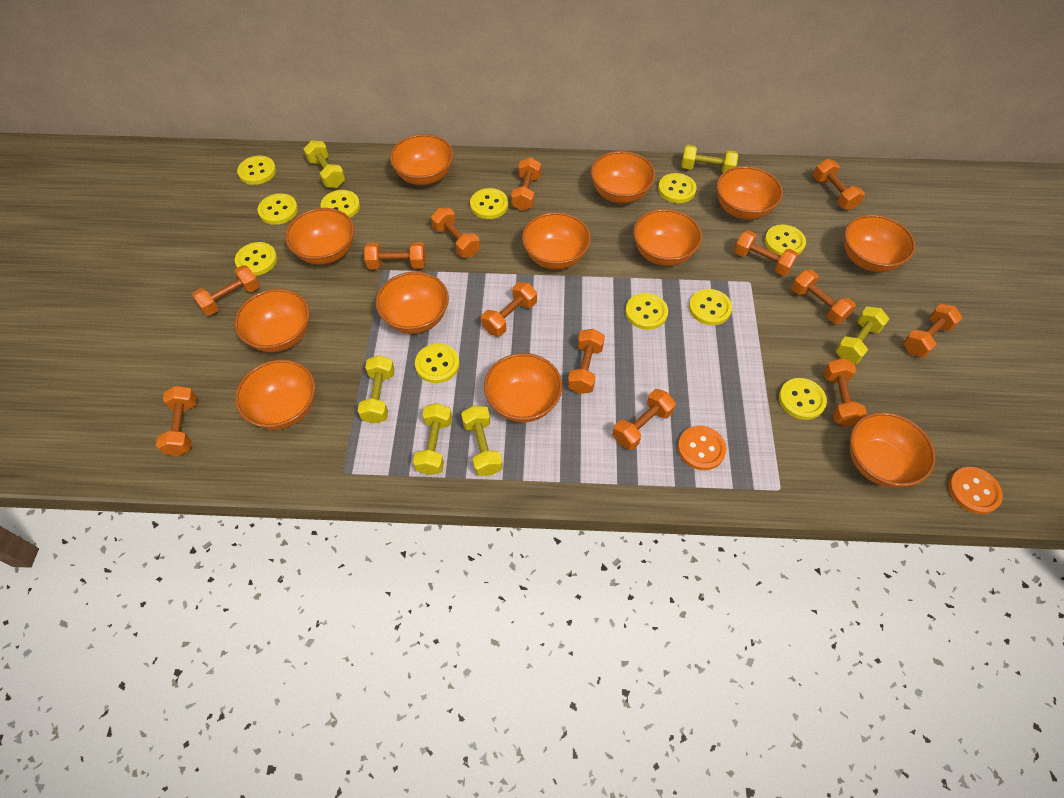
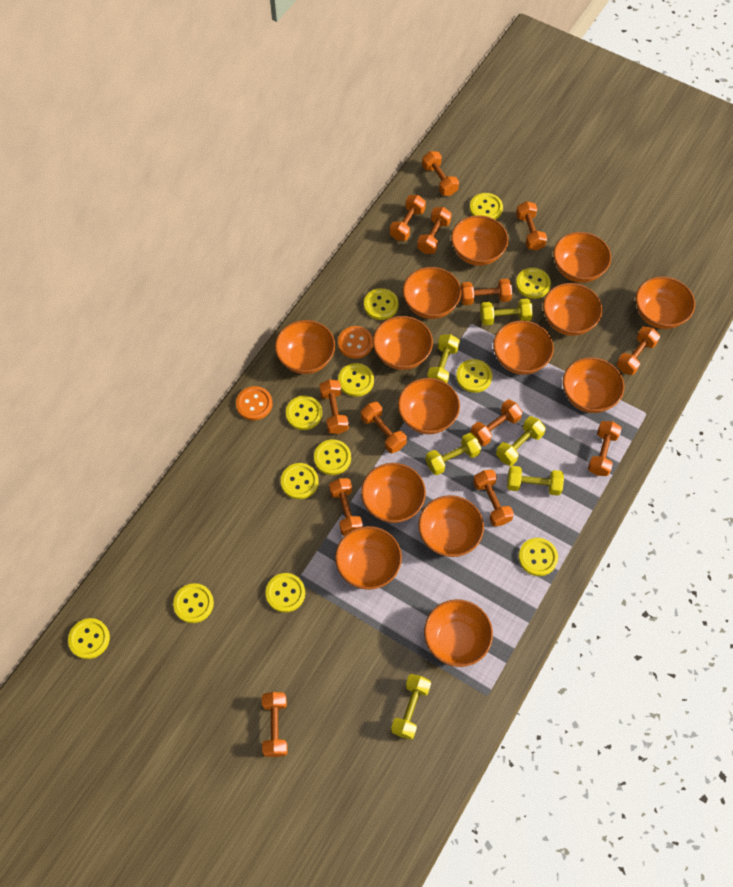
orange bowl: 12 -> 14
yellow button: 11 -> 12

